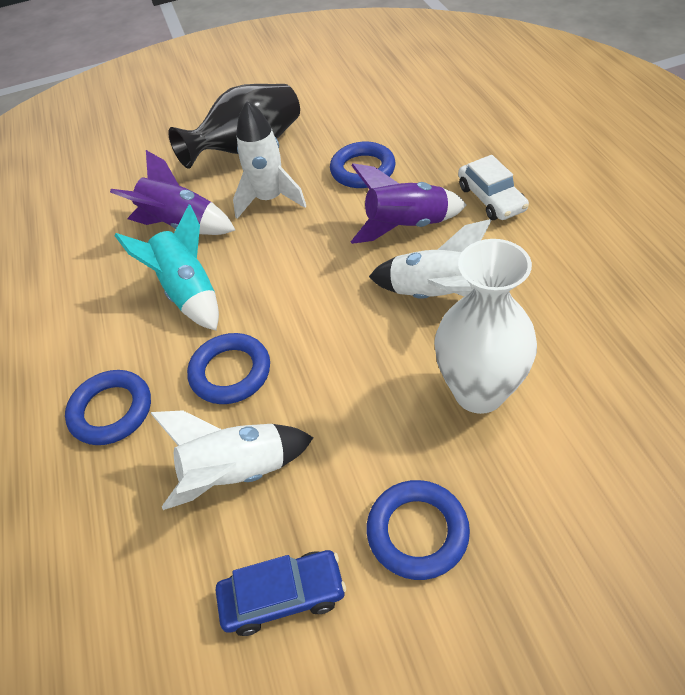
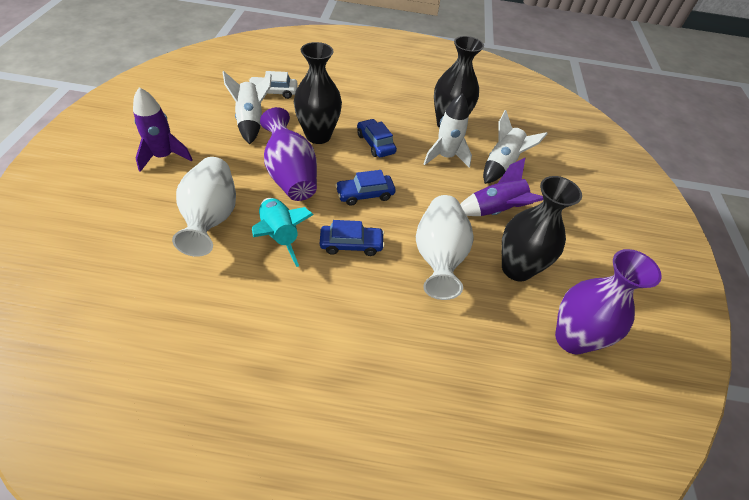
black vase: 1 -> 3
blue car: 1 -> 3
blue ring: 4 -> 0
purple vase: 0 -> 2
white vase: 1 -> 2

